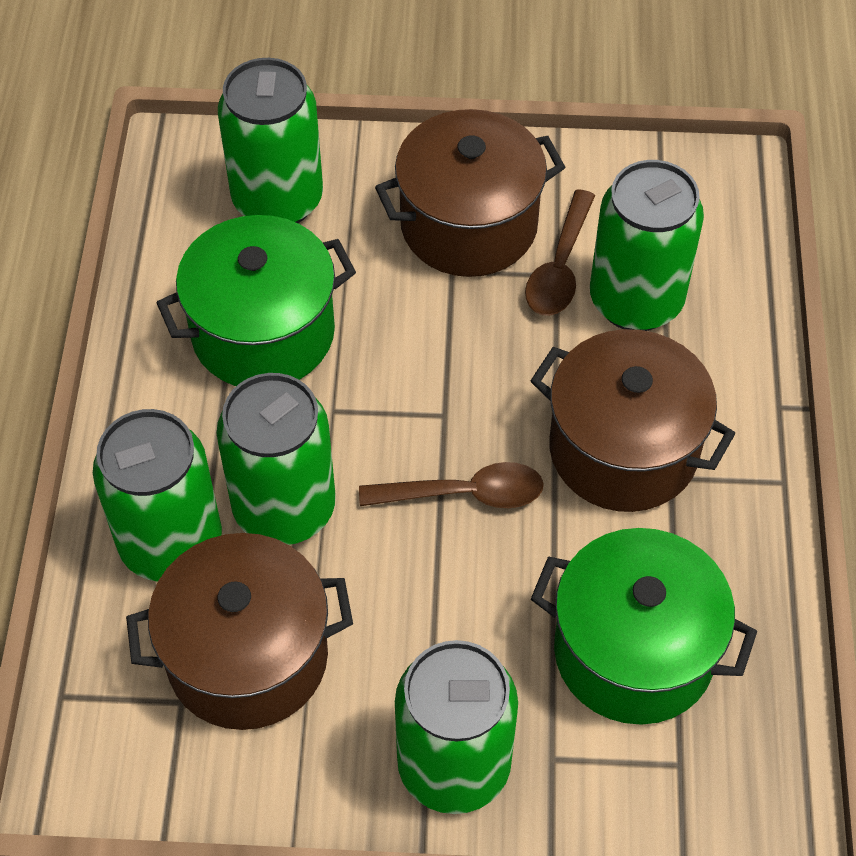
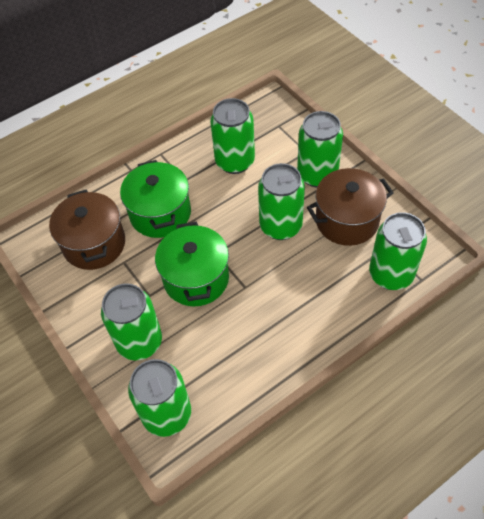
brown pot: 3 -> 2
brown spoon: 2 -> 0
green can: 5 -> 6

